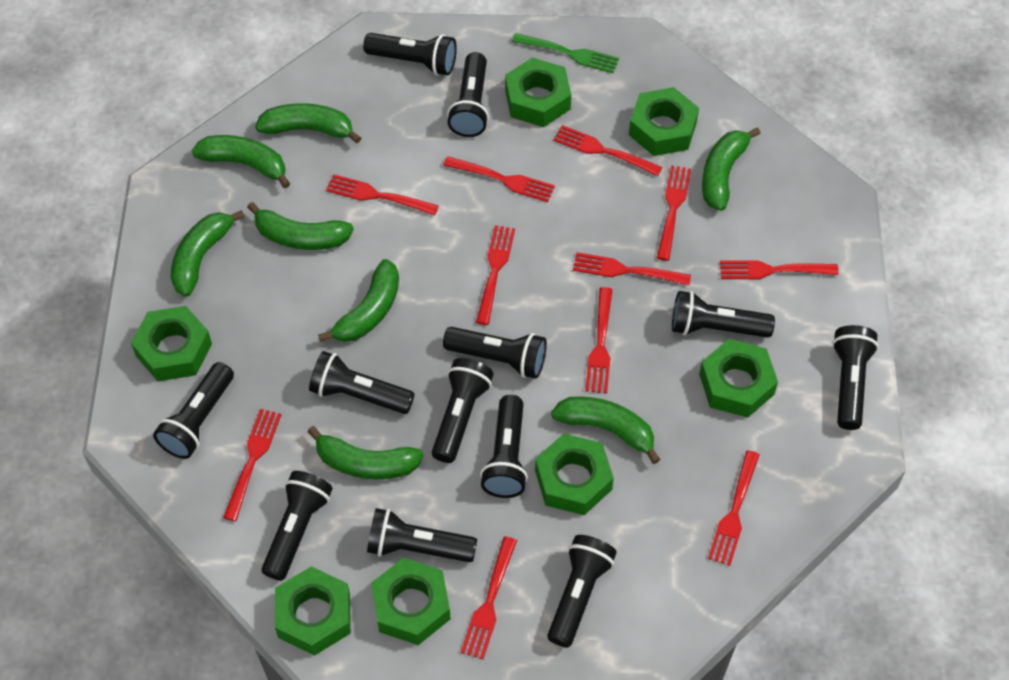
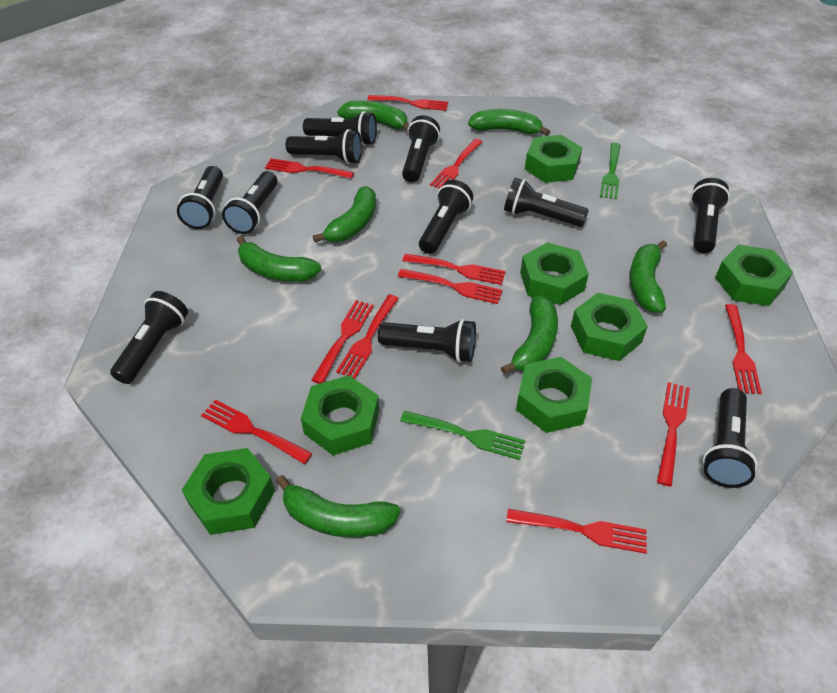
black flashlight: 12 -> 11
green banana: 8 -> 7
green fork: 1 -> 2

